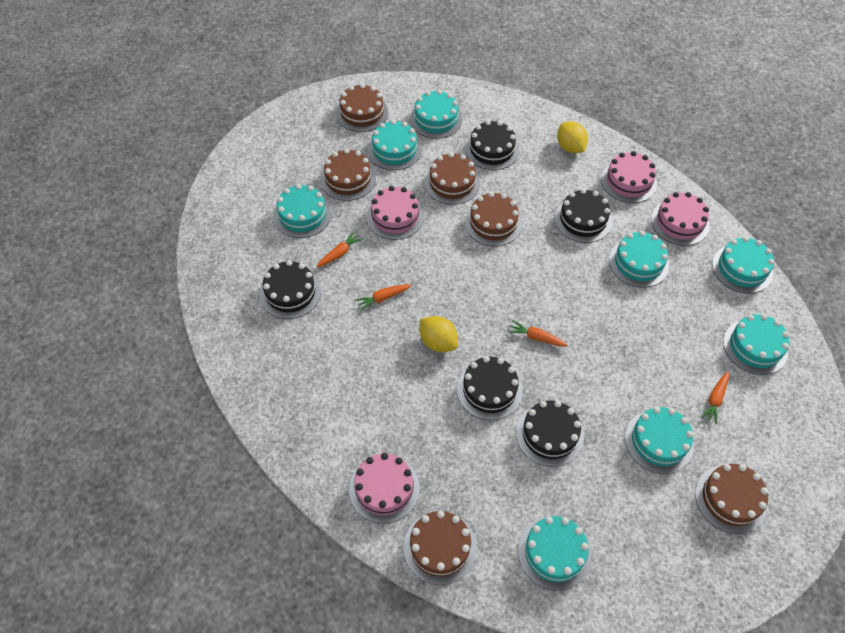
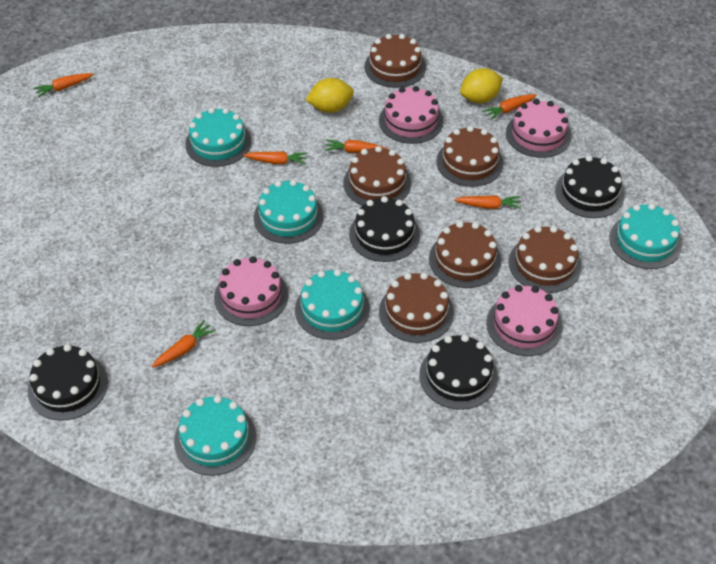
black cake: 5 -> 4
orange carrot: 4 -> 6
turquoise cake: 8 -> 5

